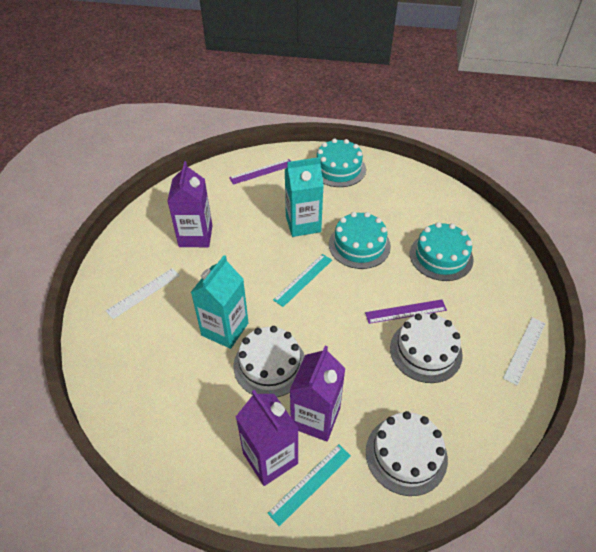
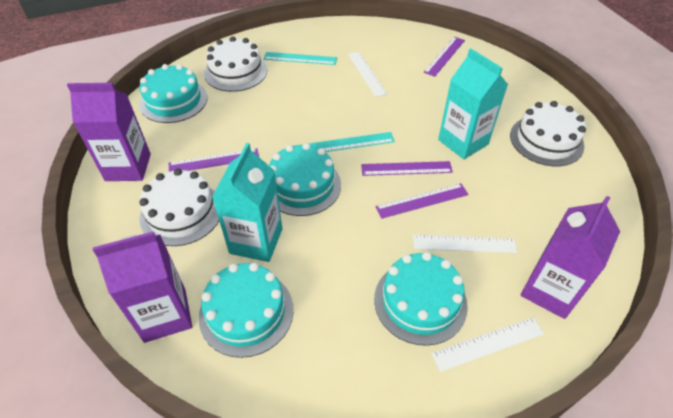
purple ruler: 2 -> 4
turquoise cake: 3 -> 4
white ruler: 2 -> 3

